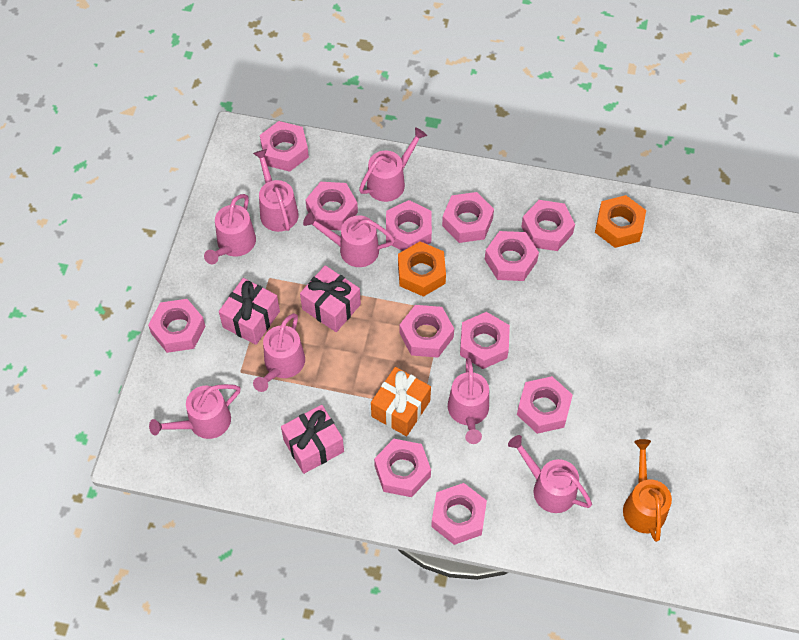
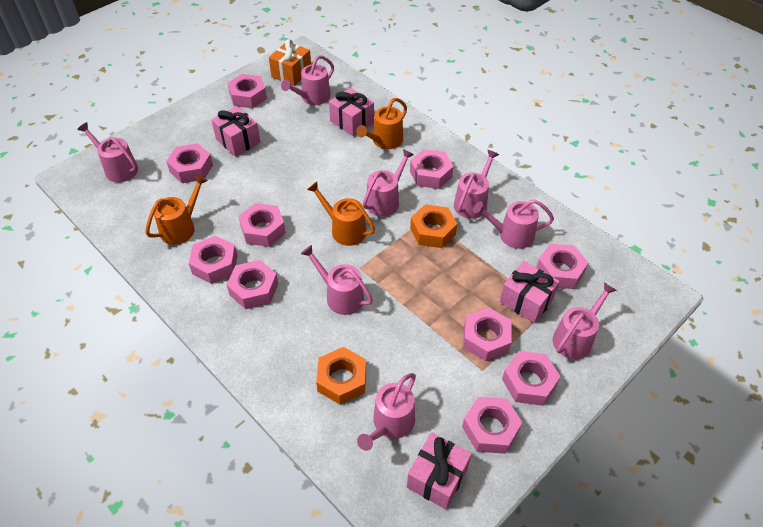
orange watering can: 1 -> 3
pink gift: 3 -> 4
pink nut: 12 -> 10

